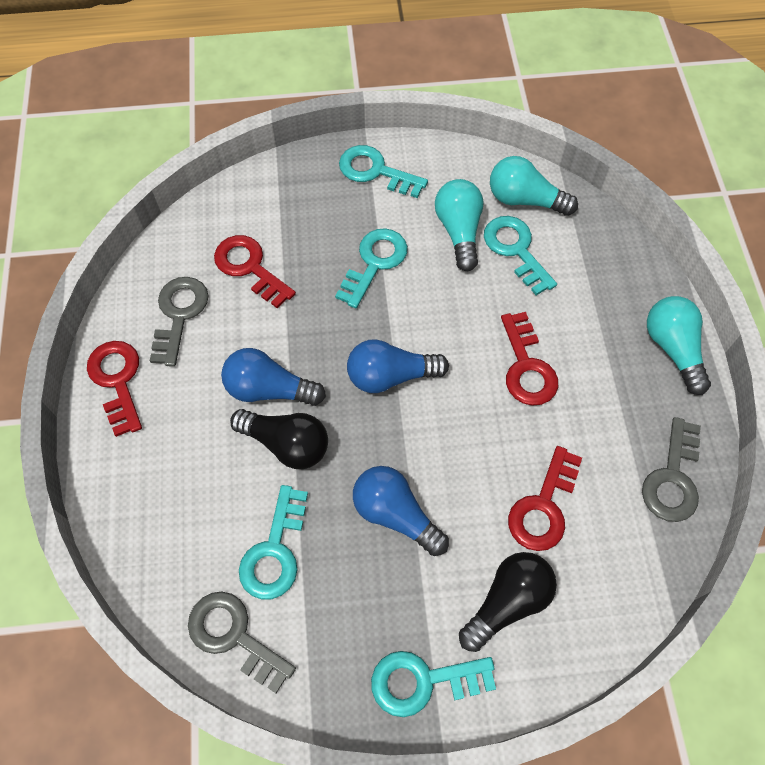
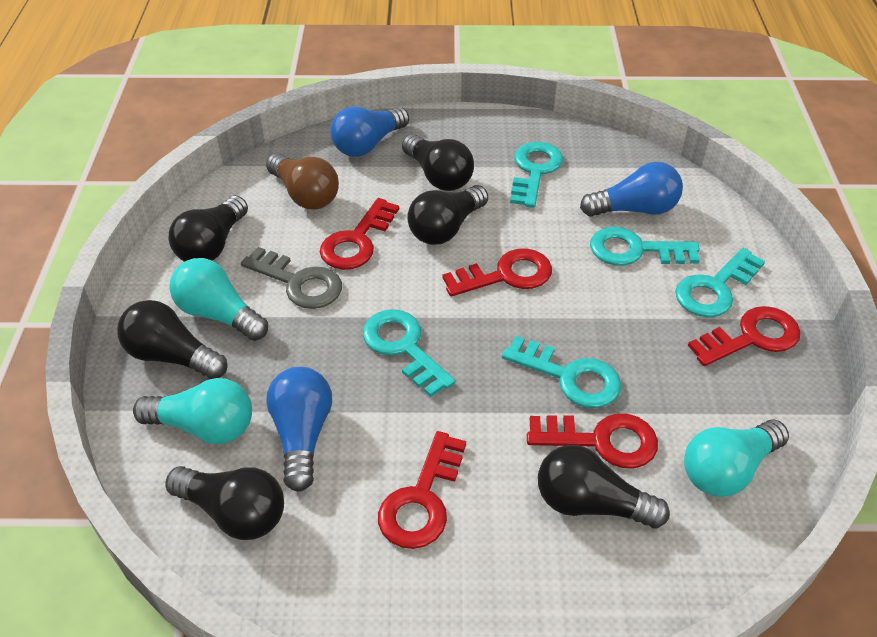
black light bulb: 2 -> 6
brown light bulb: 0 -> 1
grey key: 3 -> 1
red key: 4 -> 5

